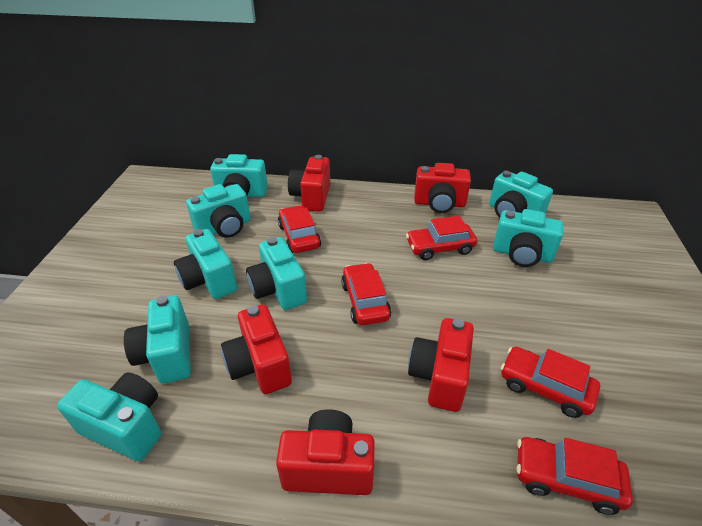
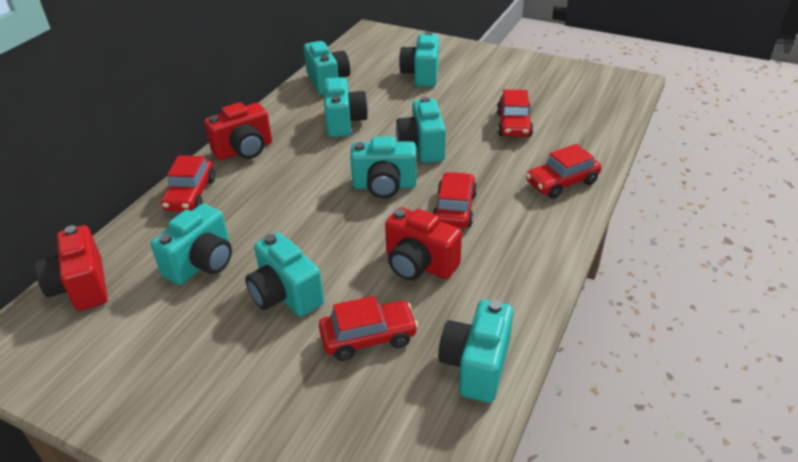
red camera: 5 -> 3

